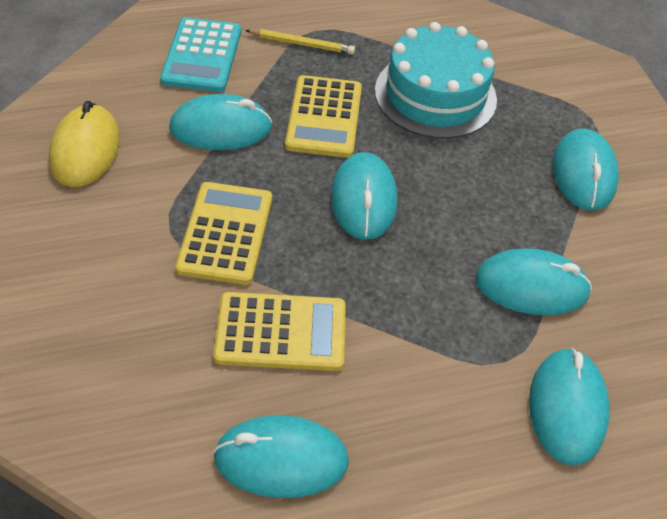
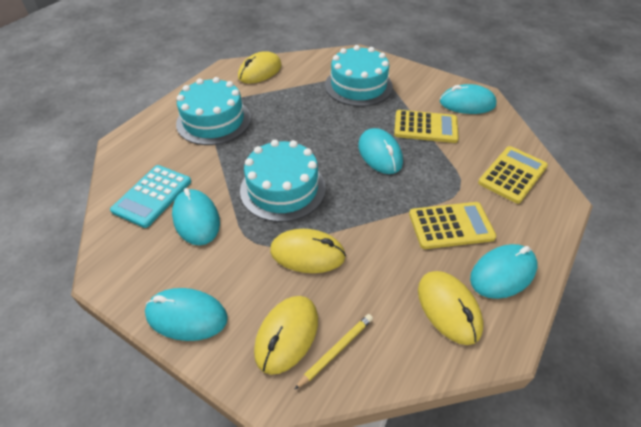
turquoise cake: 1 -> 3
turquoise mouse: 6 -> 5
yellow mouse: 1 -> 4

